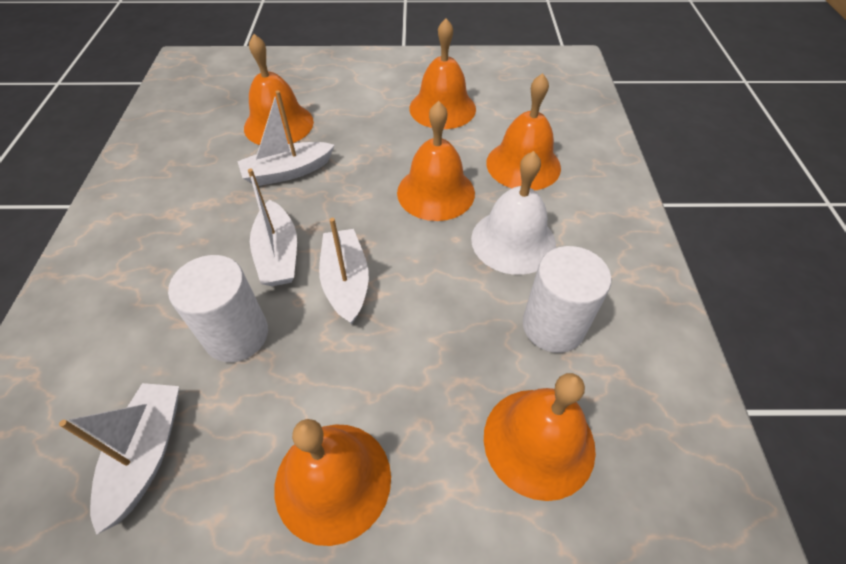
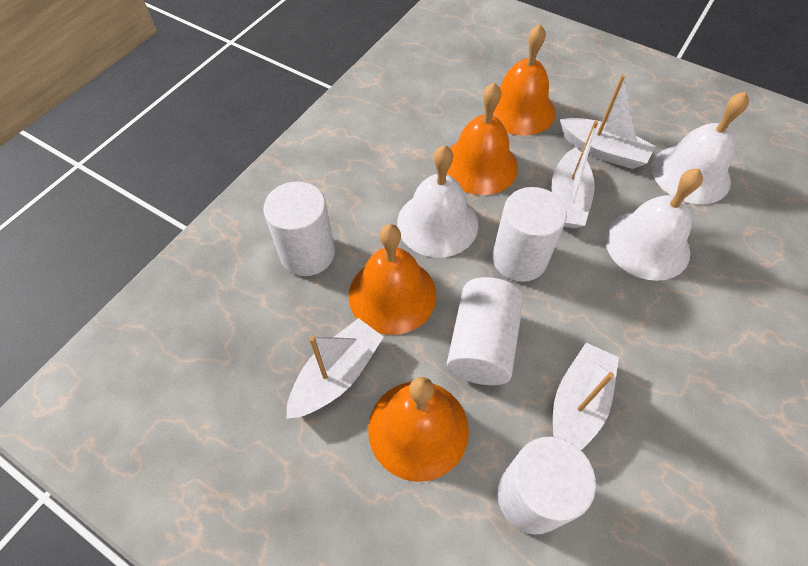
orange bell: 6 -> 4
white bell: 1 -> 3
white cylinder: 2 -> 4

